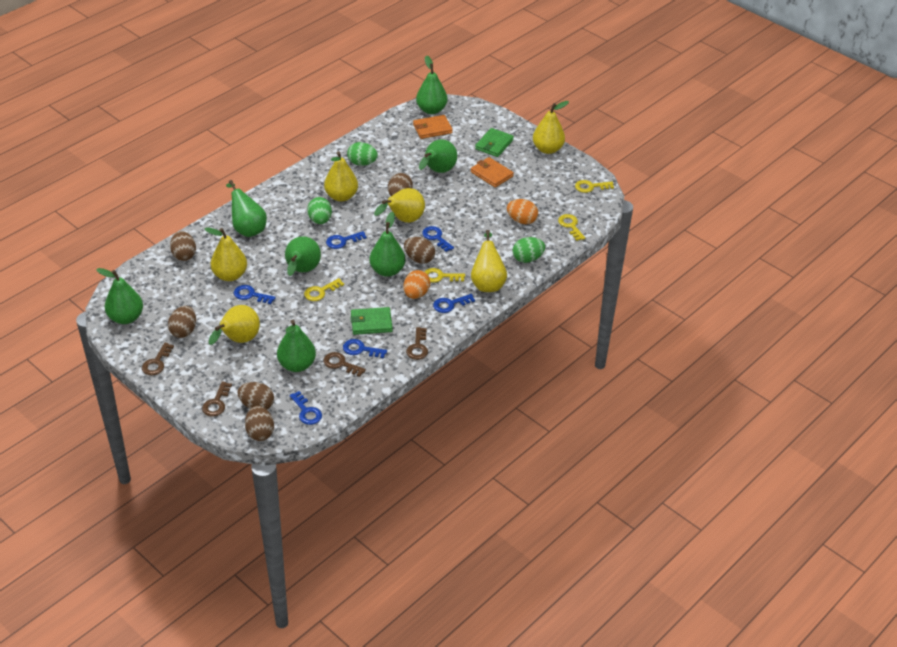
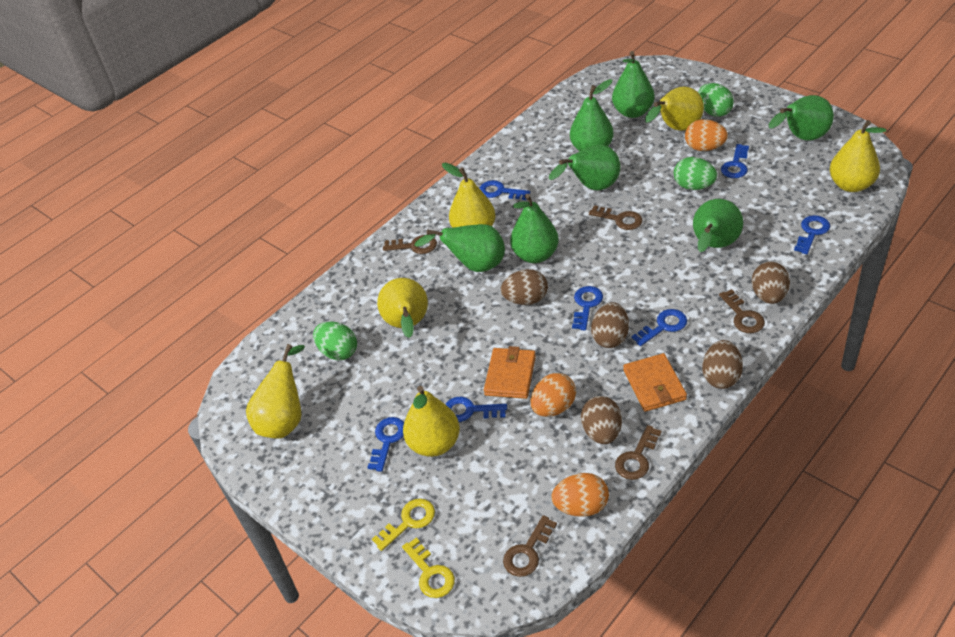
blue key: 6 -> 7
brown egg: 6 -> 5
brown key: 4 -> 5
green wallet: 2 -> 0
orange egg: 2 -> 3
yellow key: 4 -> 2

